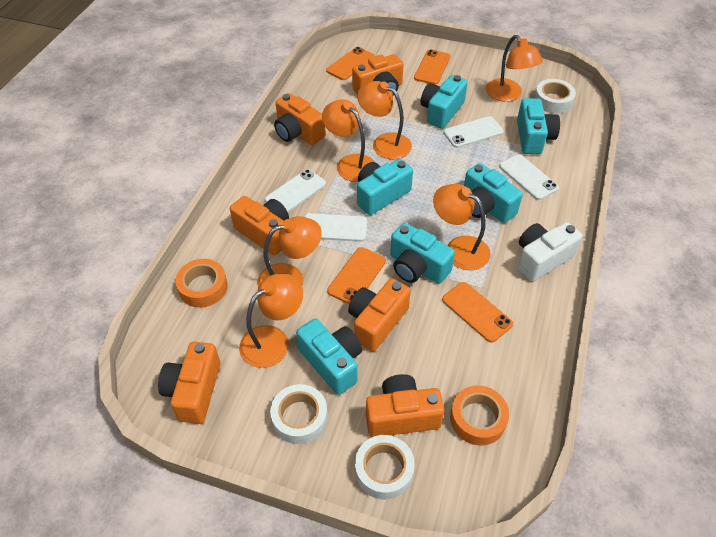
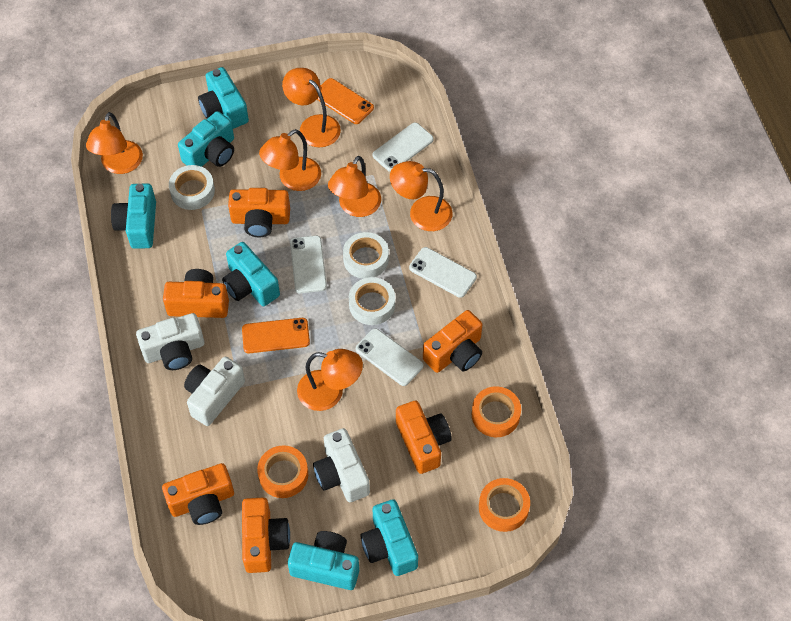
orange phone: 4 -> 2
orange tape: 2 -> 3
white camera: 1 -> 3

